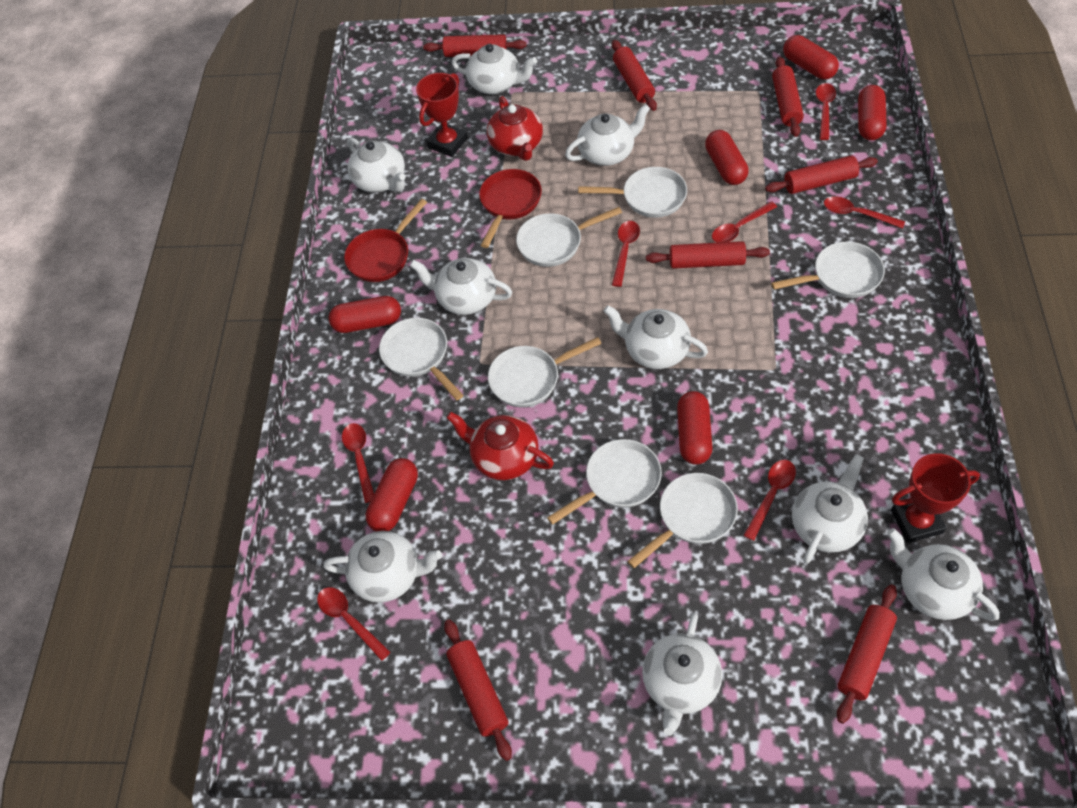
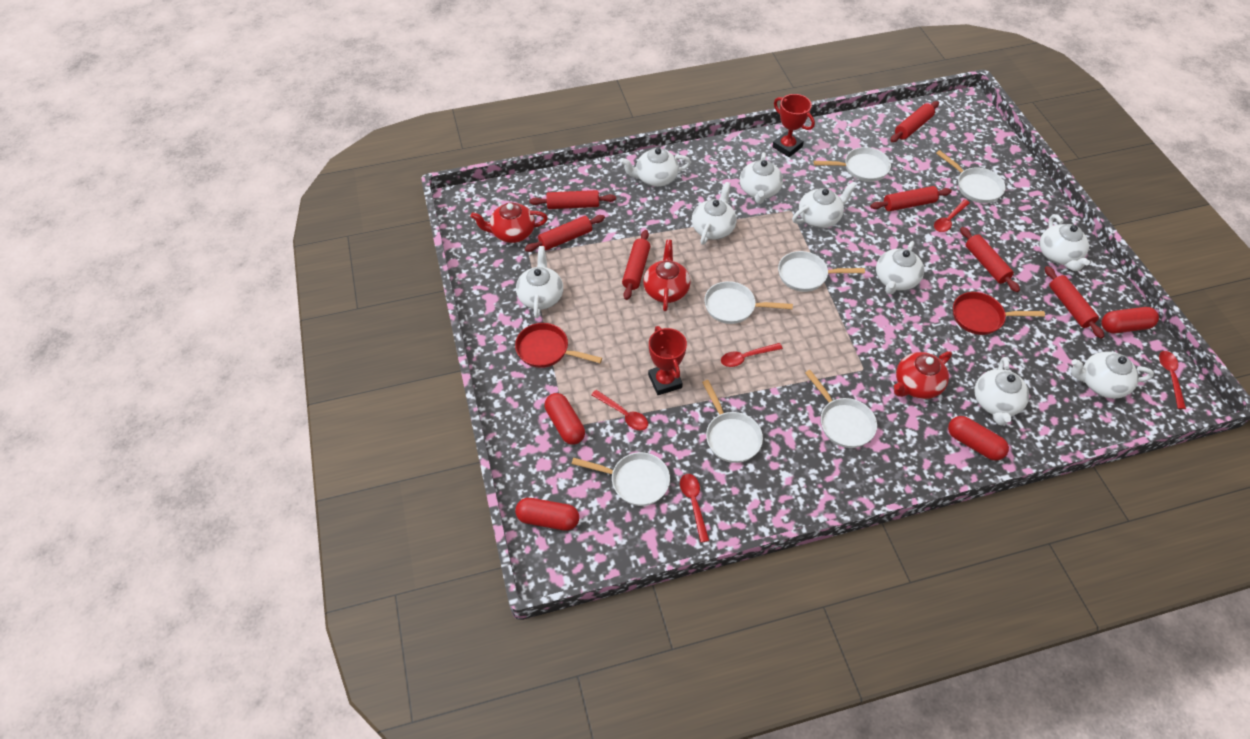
red capsule: 6 -> 4
red spoon: 7 -> 5
red teapot: 2 -> 3

